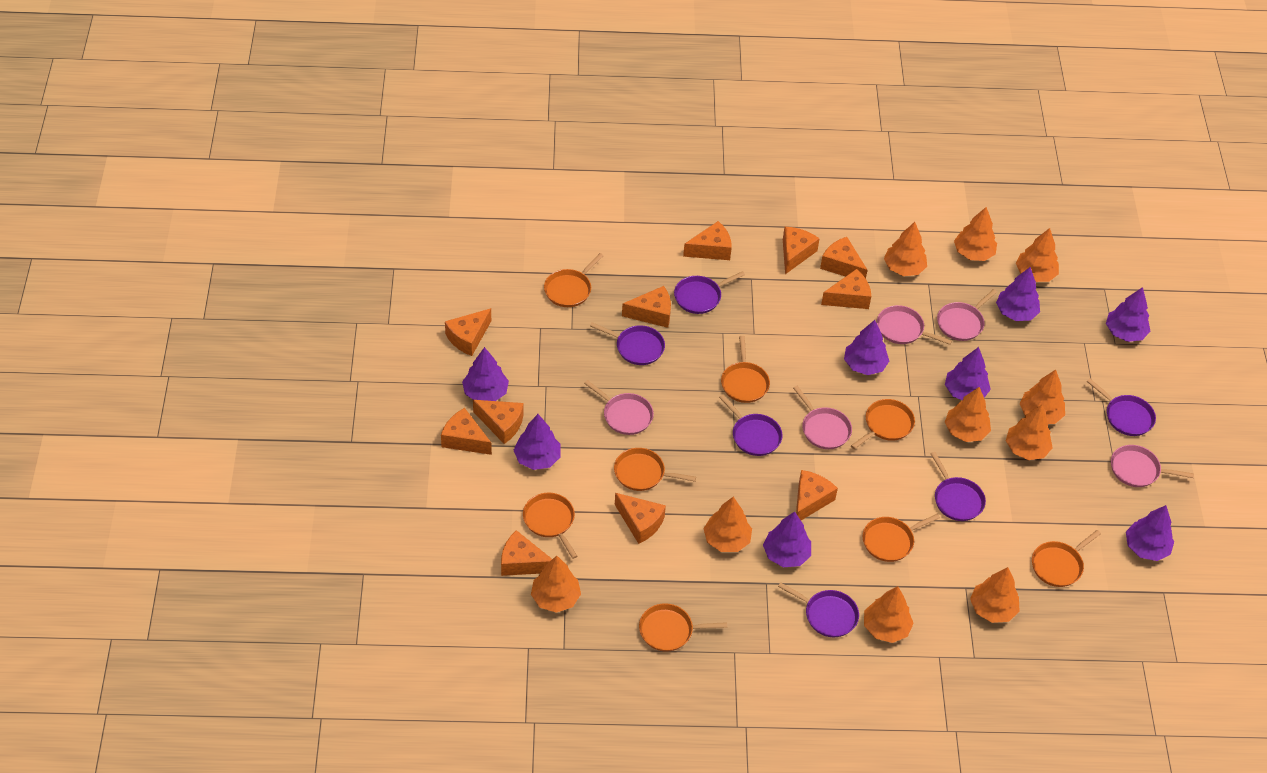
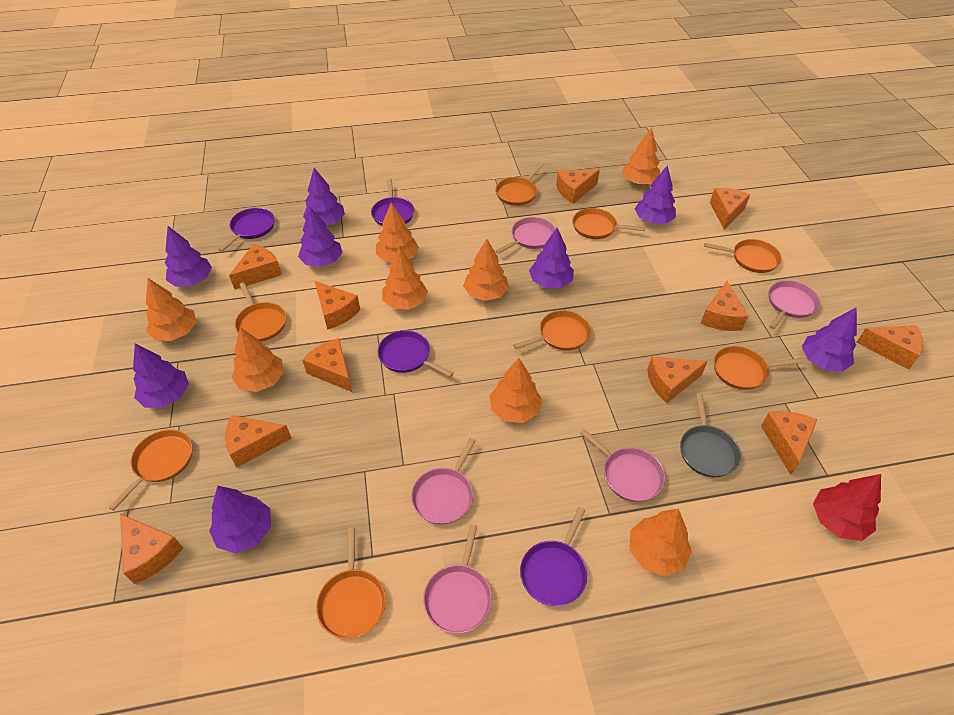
grey pan: 0 -> 1
orange tree: 10 -> 8
purple pan: 6 -> 4
red tree: 0 -> 1

